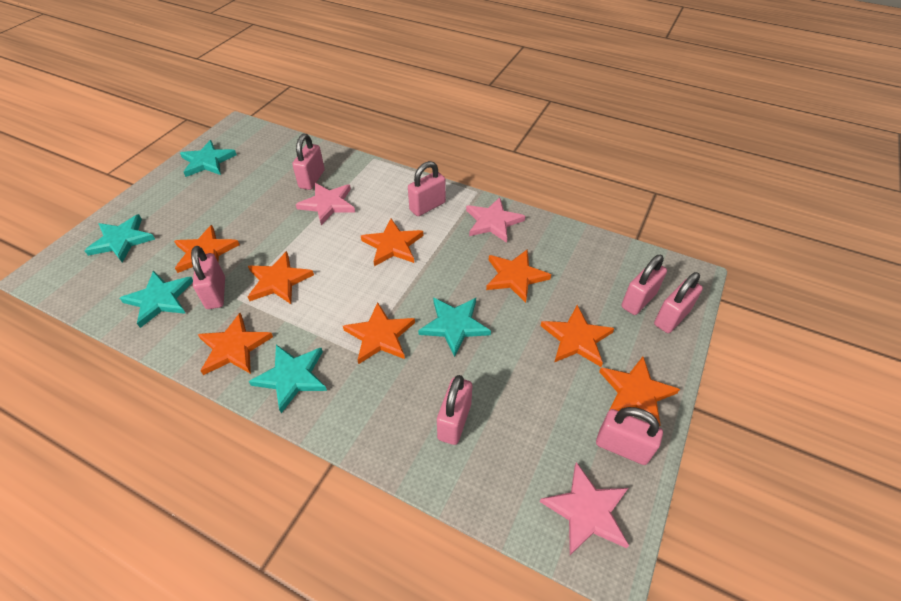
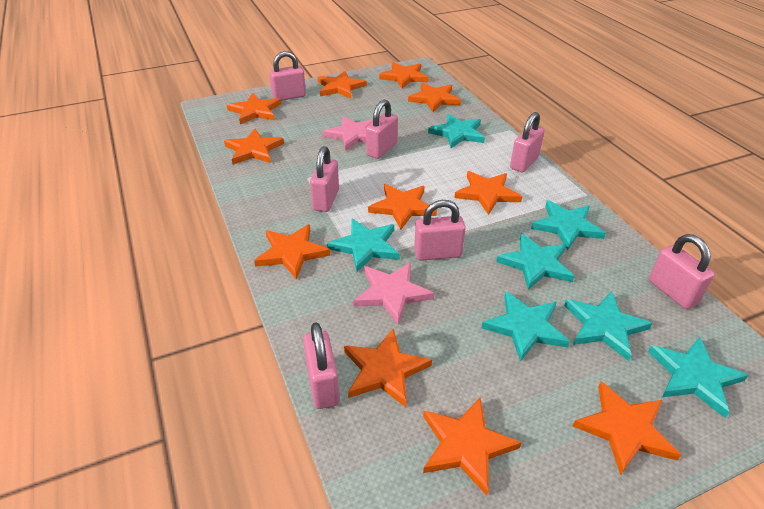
orange star: 8 -> 11
pink star: 3 -> 2
turquoise star: 5 -> 7

